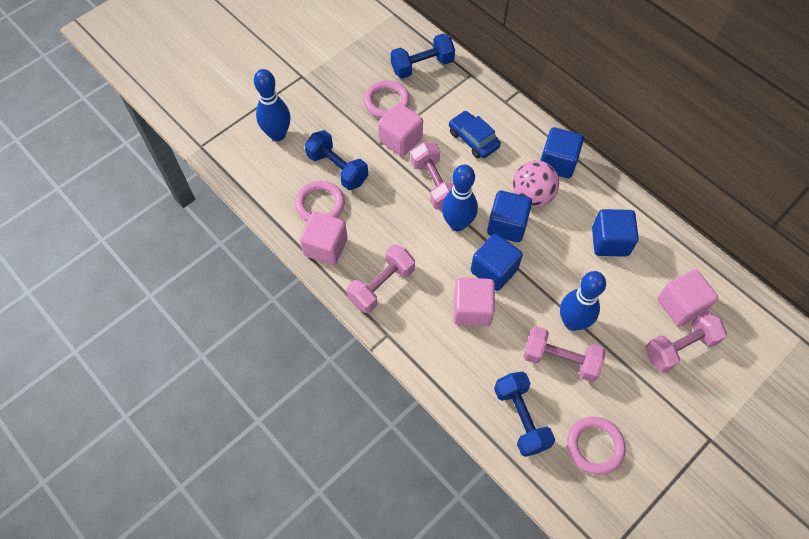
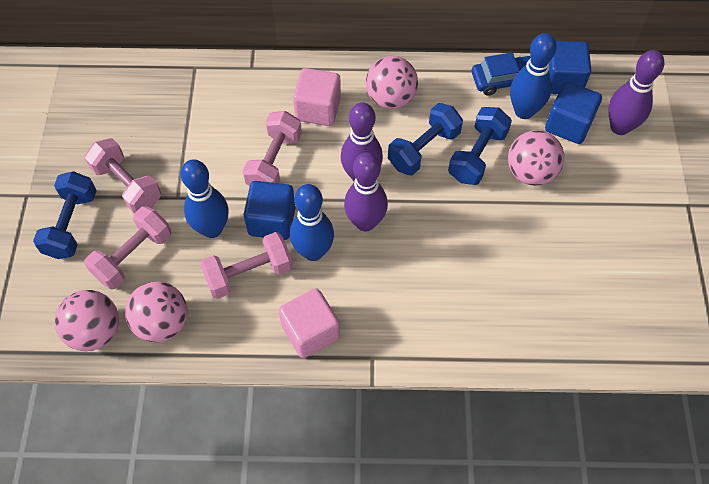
blue cube: 4 -> 3
pink ball: 1 -> 4
pink cube: 4 -> 2
pink ring: 3 -> 0
purple bowling pin: 0 -> 3

